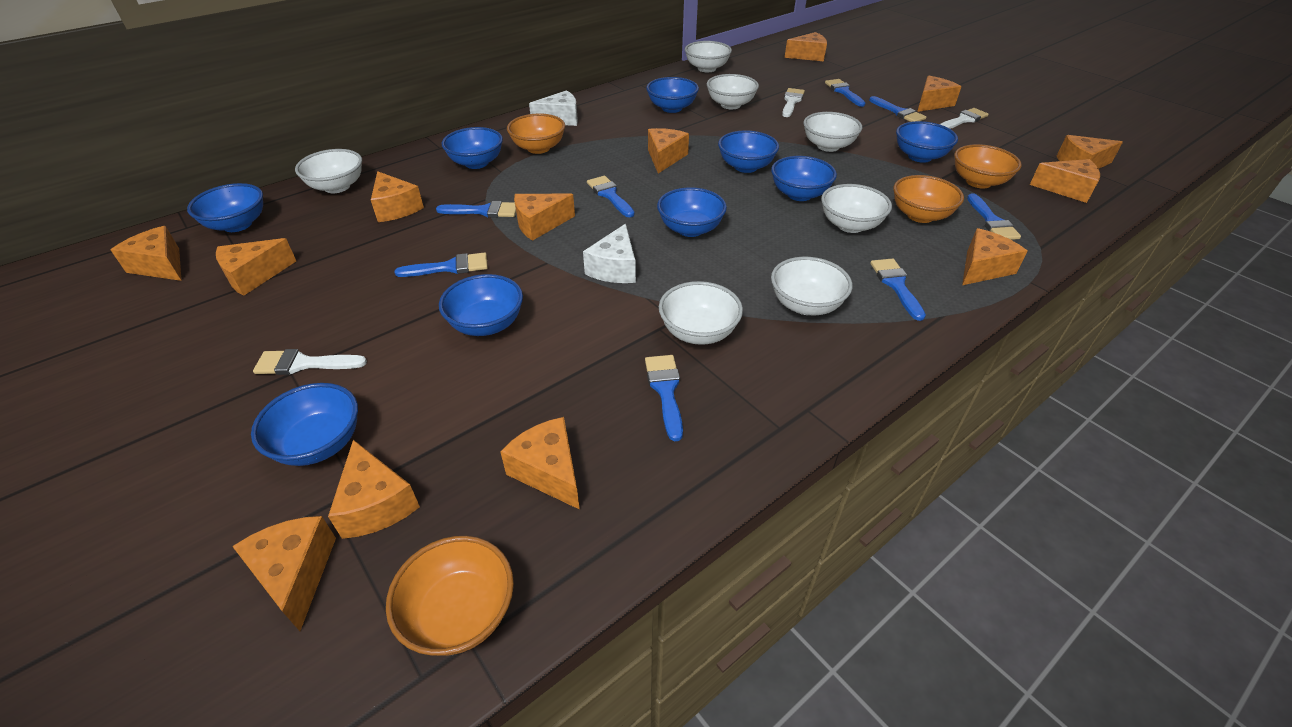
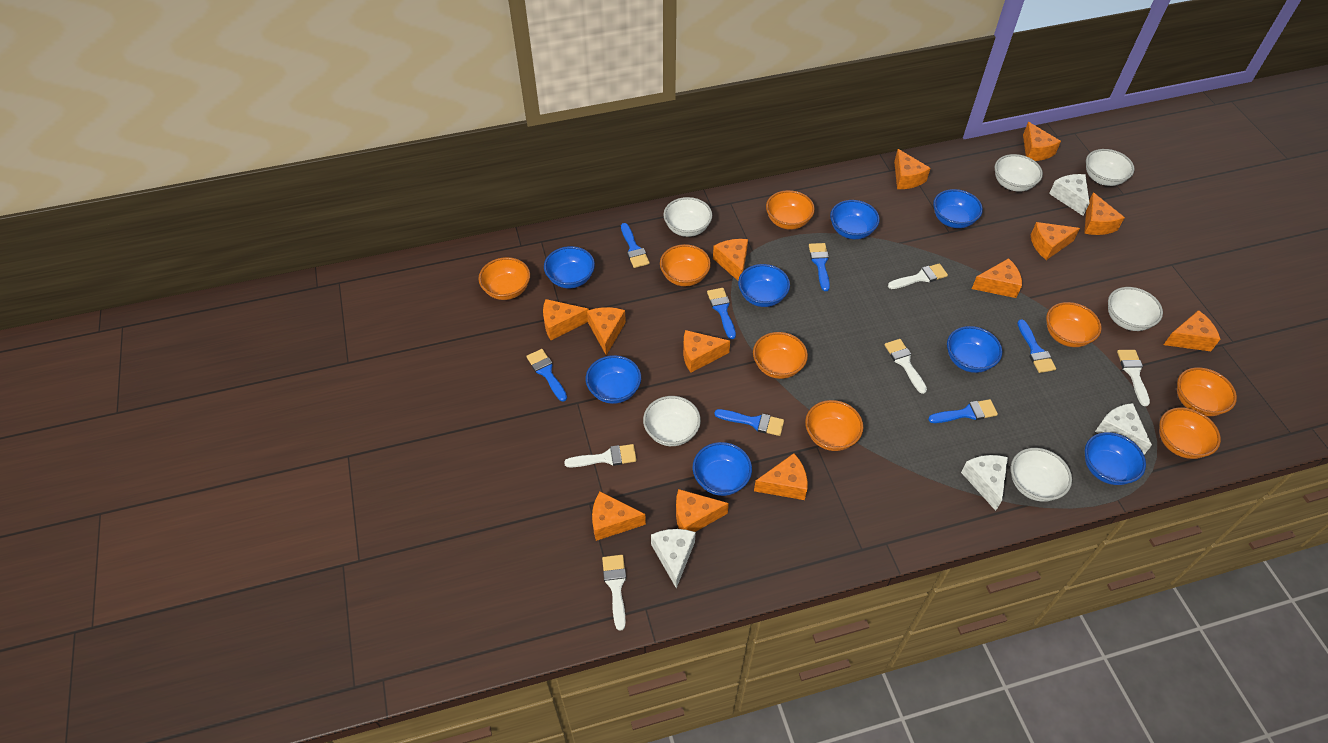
blue bowl: 9 -> 8
blue brush: 8 -> 7
orange bowl: 4 -> 8
white bowl: 7 -> 6
white brush: 3 -> 5
white cheese: 2 -> 4

